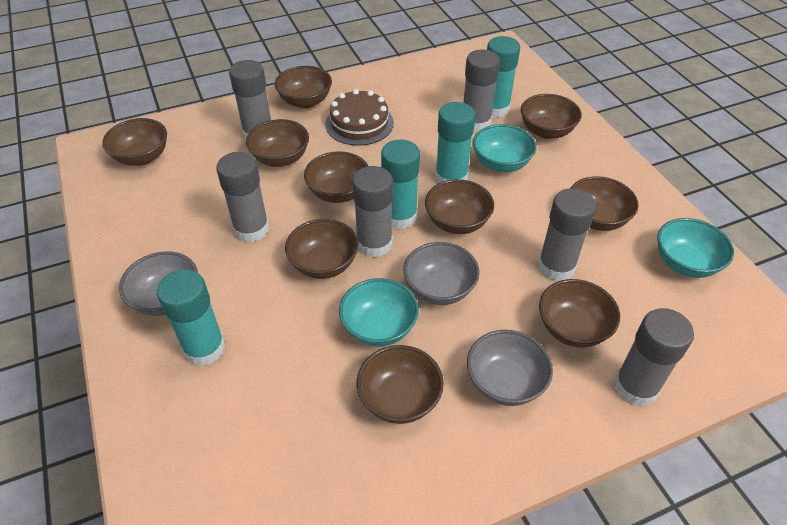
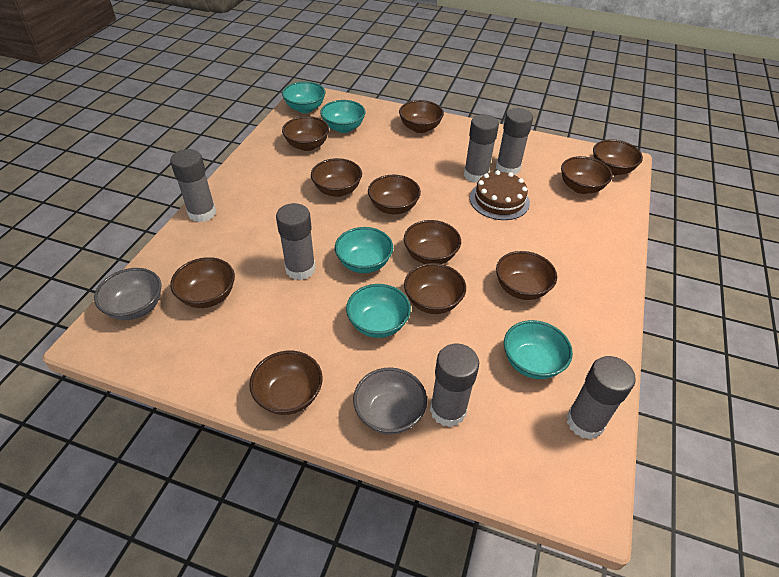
brown bowl: 10 -> 11
grey bowl: 3 -> 2
turquoise bowl: 3 -> 5
turquoise glue stick: 4 -> 0

